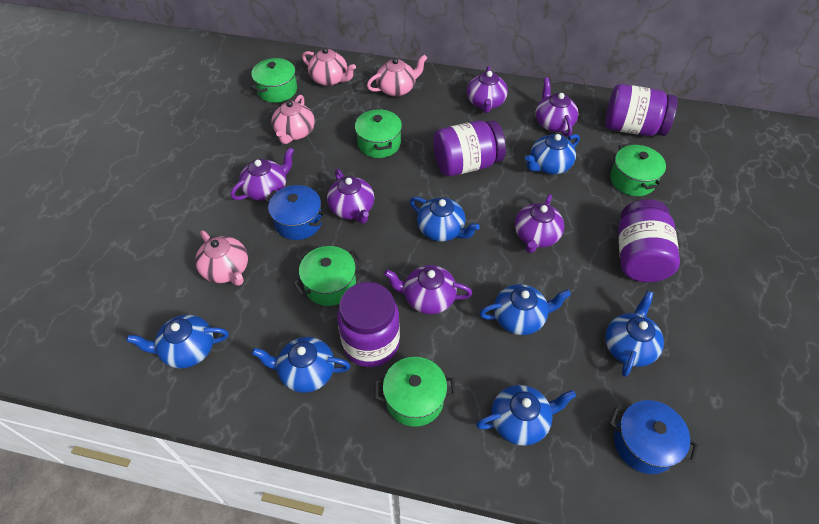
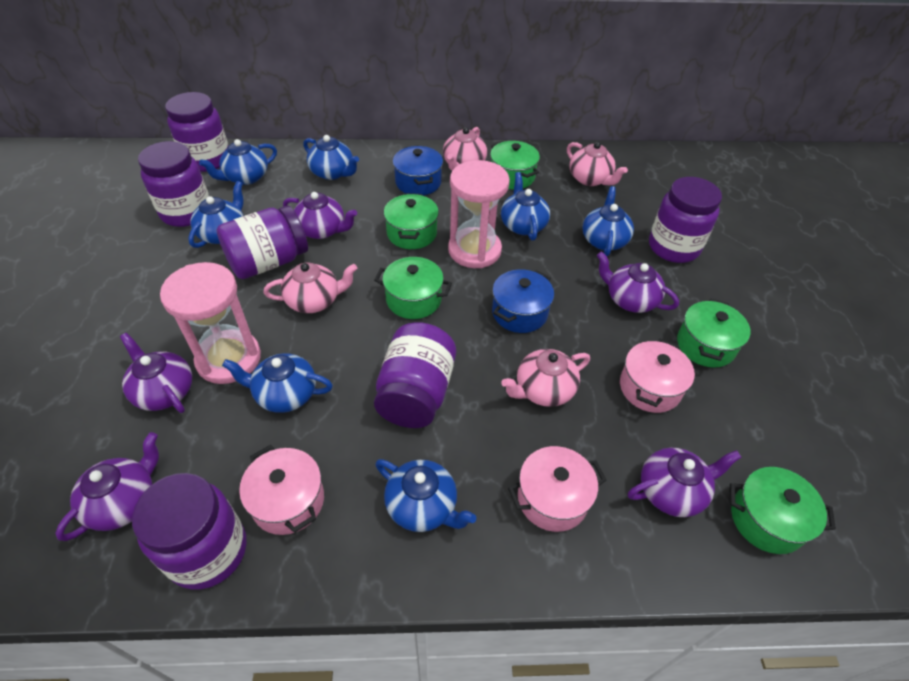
pink hourglass: 0 -> 2
pink pot: 0 -> 3
purple jar: 4 -> 6
purple teapot: 6 -> 5

